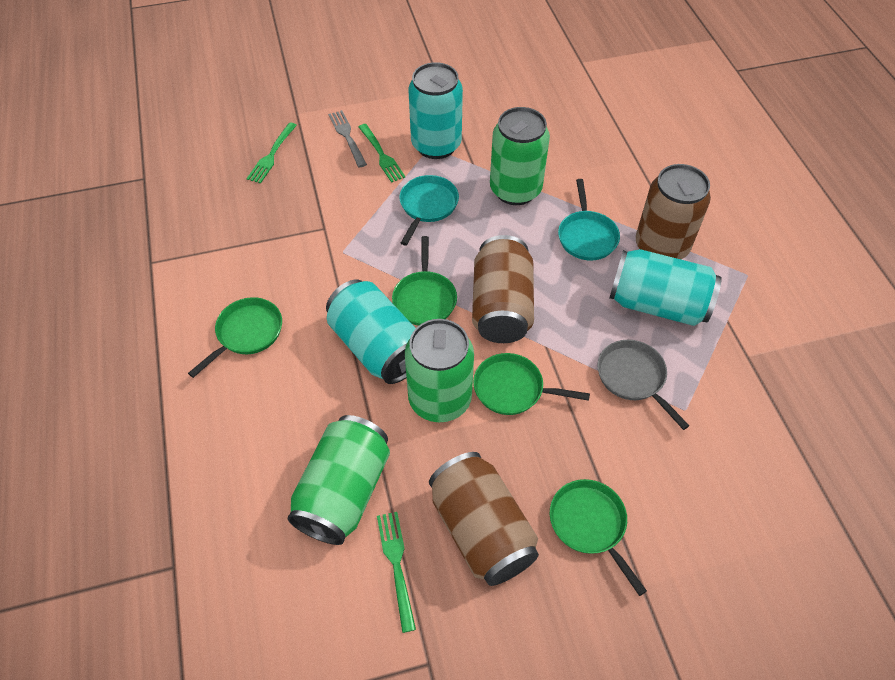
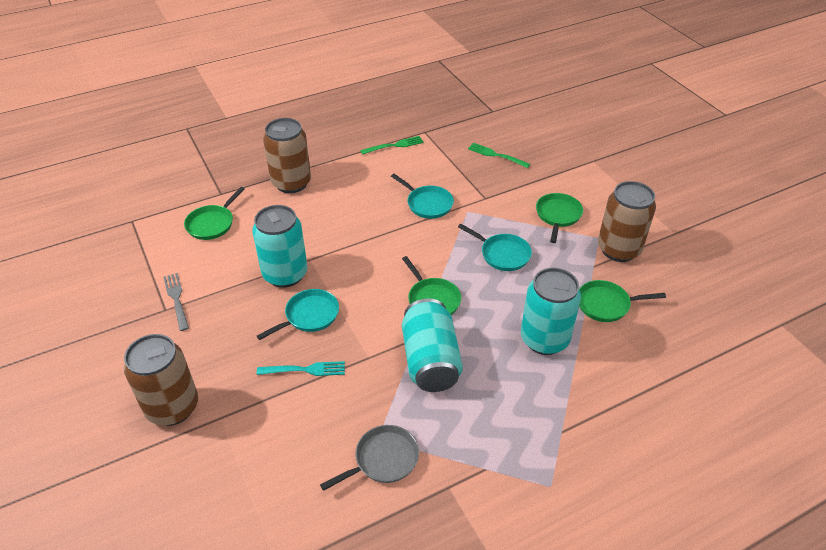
green can: 3 -> 0
green fork: 3 -> 2
turquoise fork: 0 -> 1
turquoise pan: 2 -> 3

